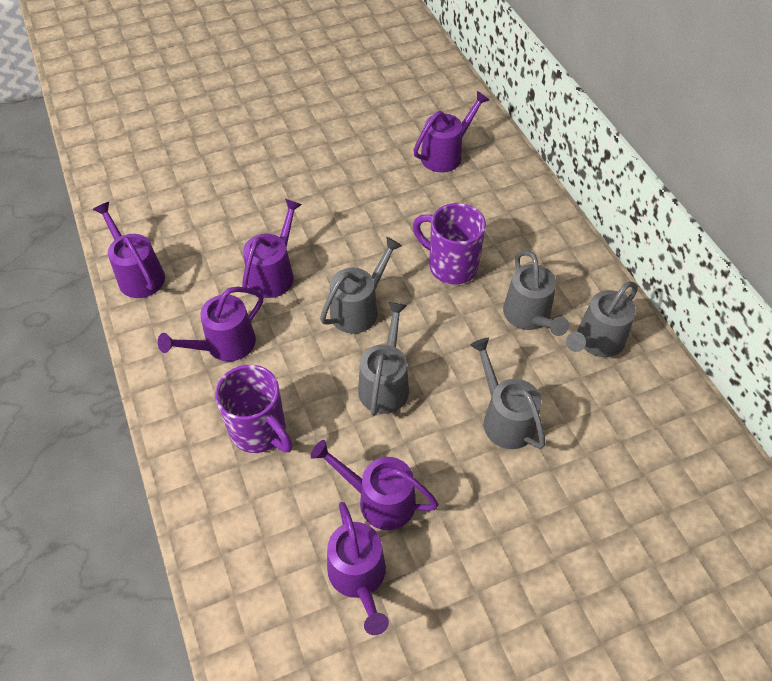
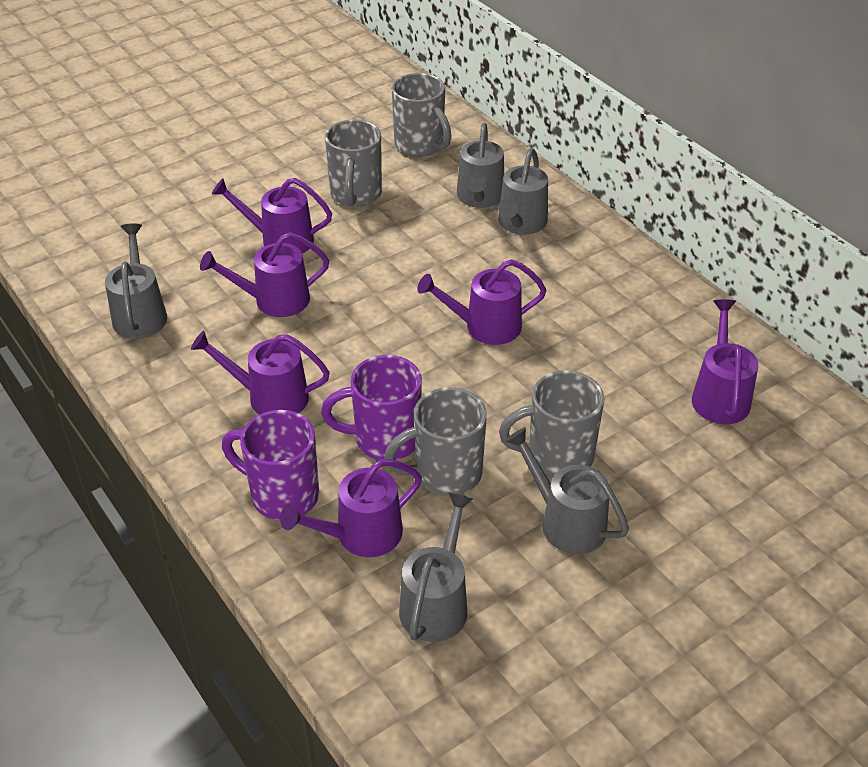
grey mug: 0 -> 4

